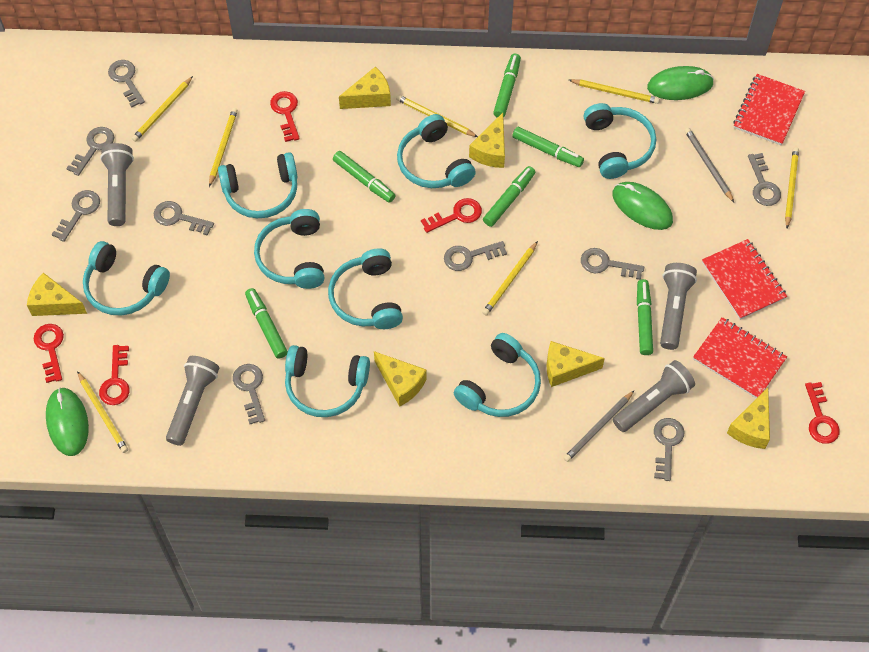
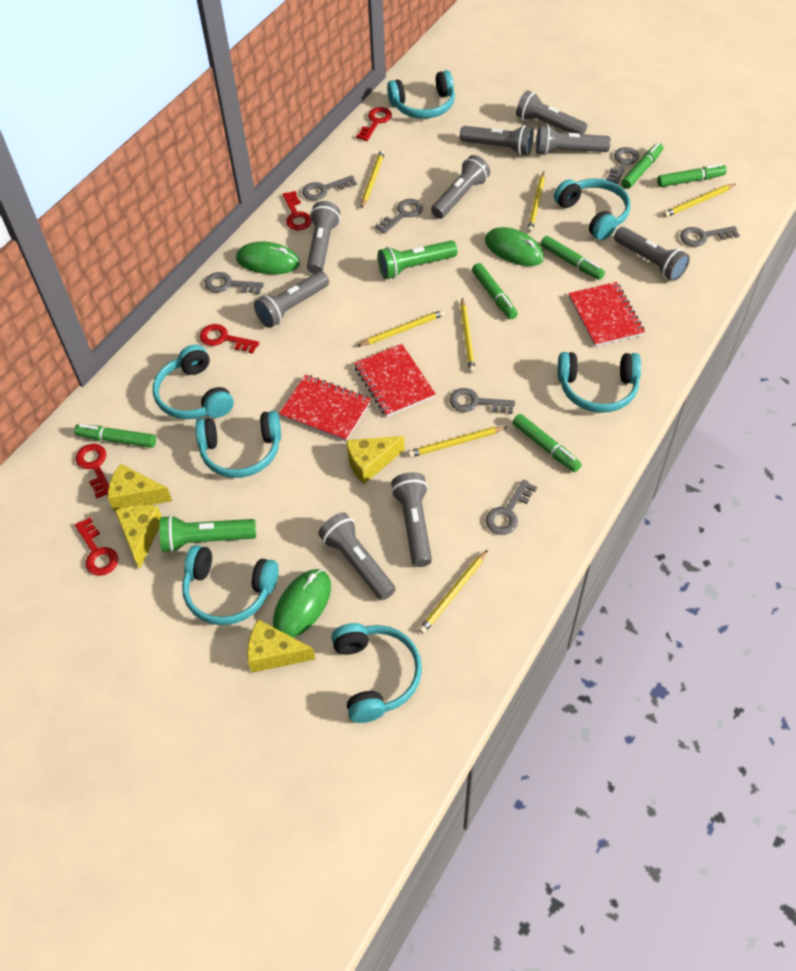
green flashlight: 0 -> 2
grey flashlight: 4 -> 9
grey key: 9 -> 7
grey pencil: 2 -> 0
turquoise headphones: 8 -> 7
yellow cheese: 6 -> 4

